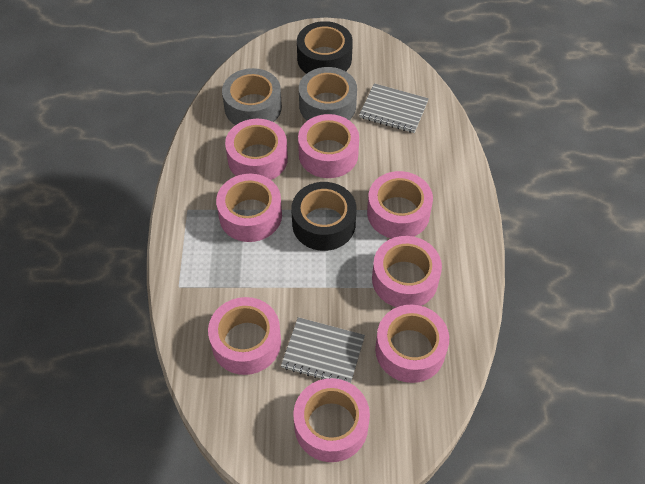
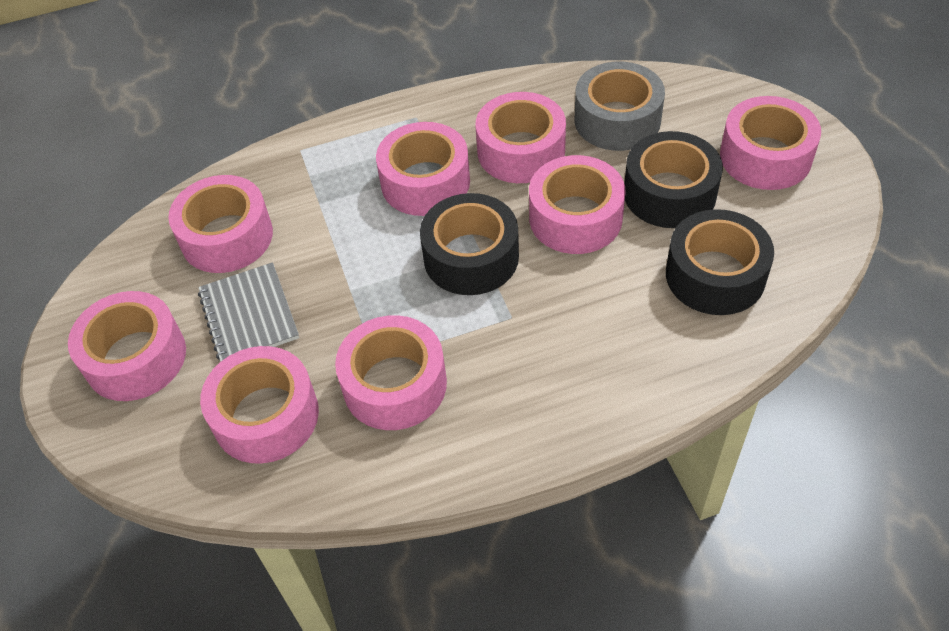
black tape: 2 -> 3
grey notebook: 2 -> 1
grey tape: 2 -> 1

